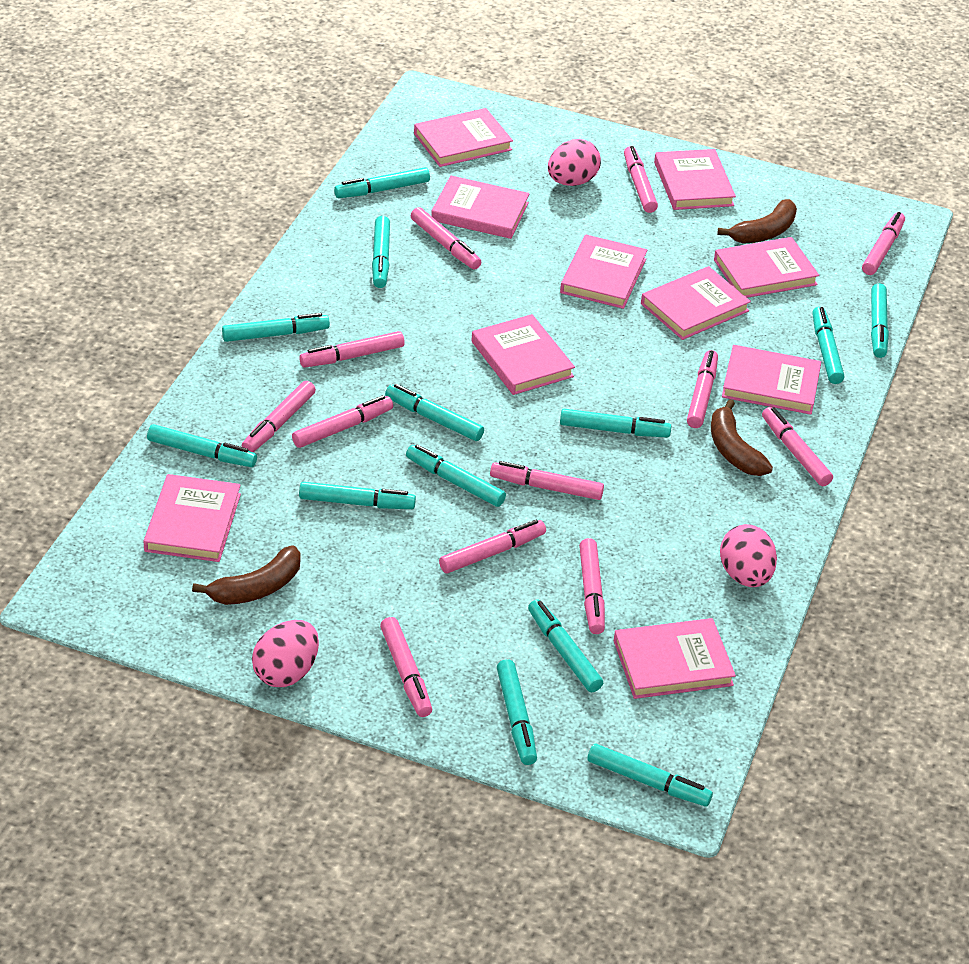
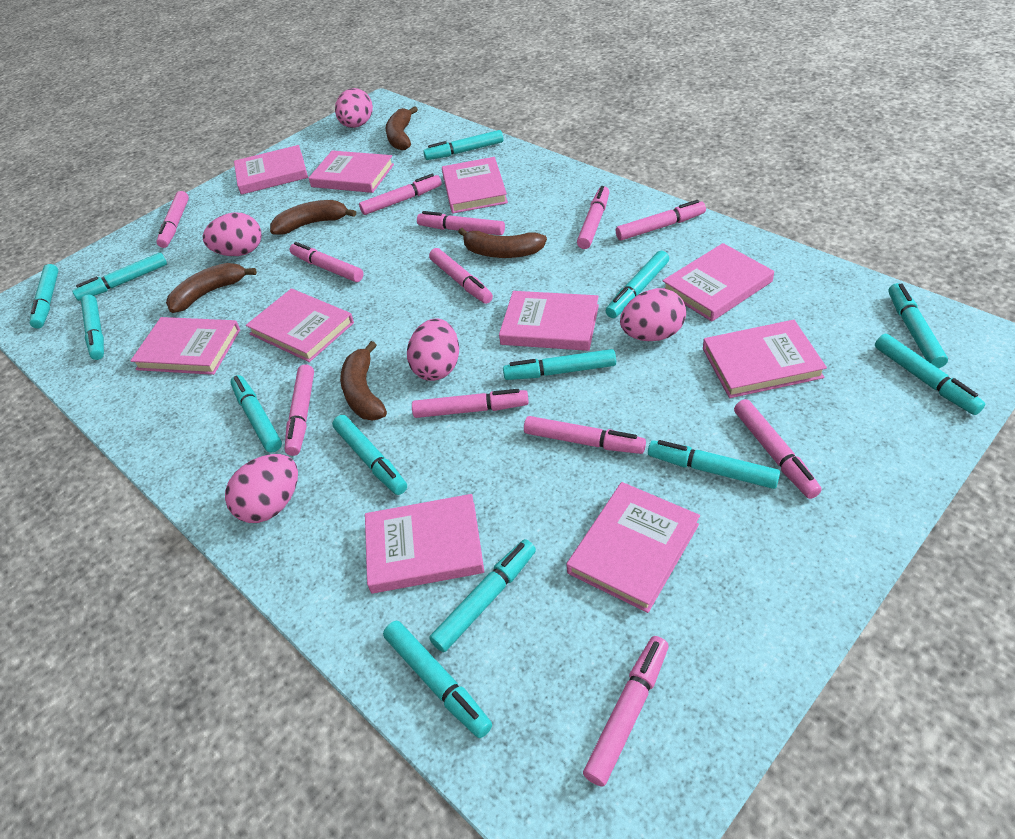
brown banana: 3 -> 5
pink egg: 3 -> 5

